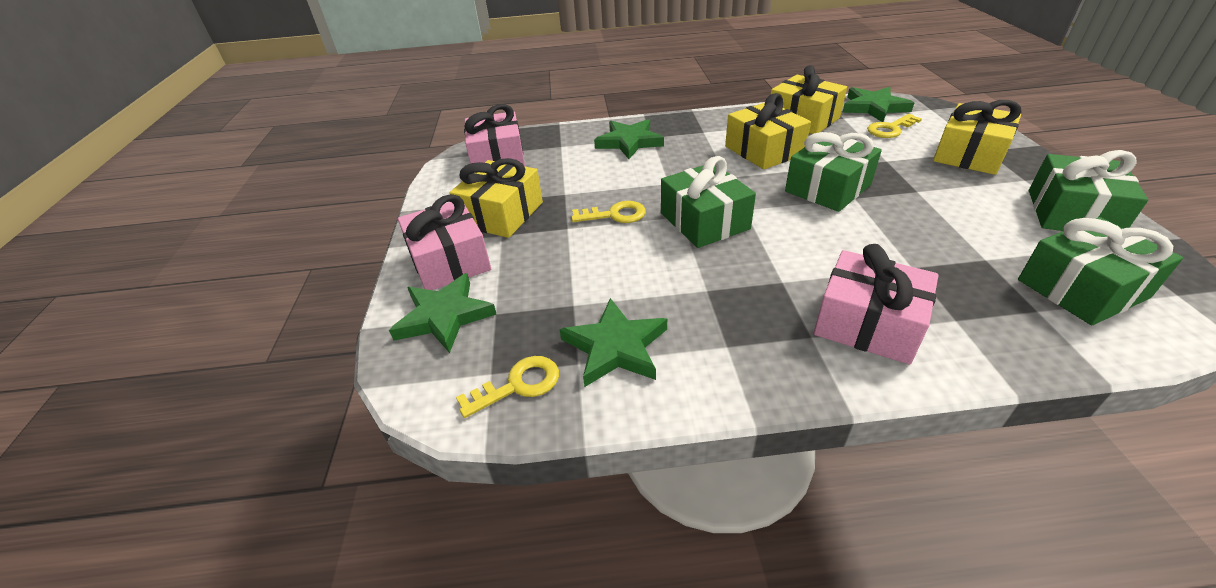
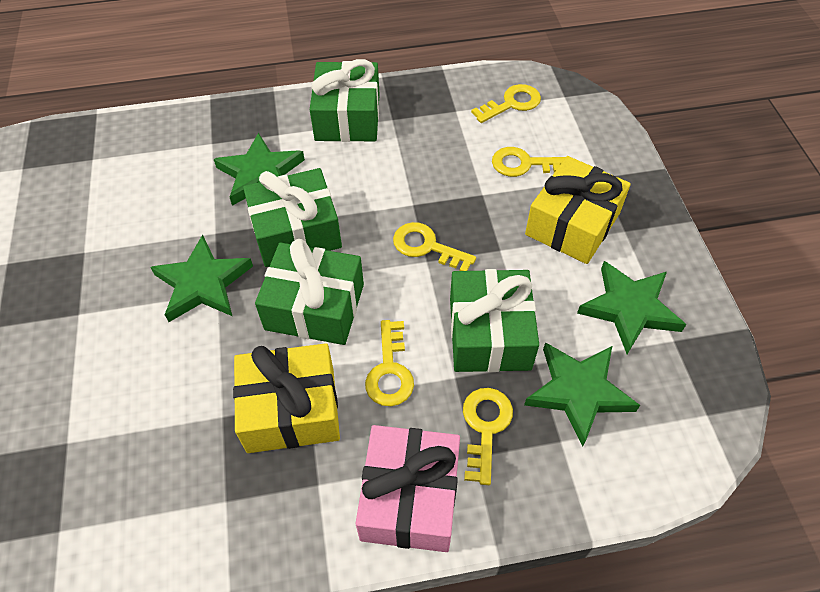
pink gift: 3 -> 1
yellow gift: 4 -> 2
yellow key: 3 -> 5

